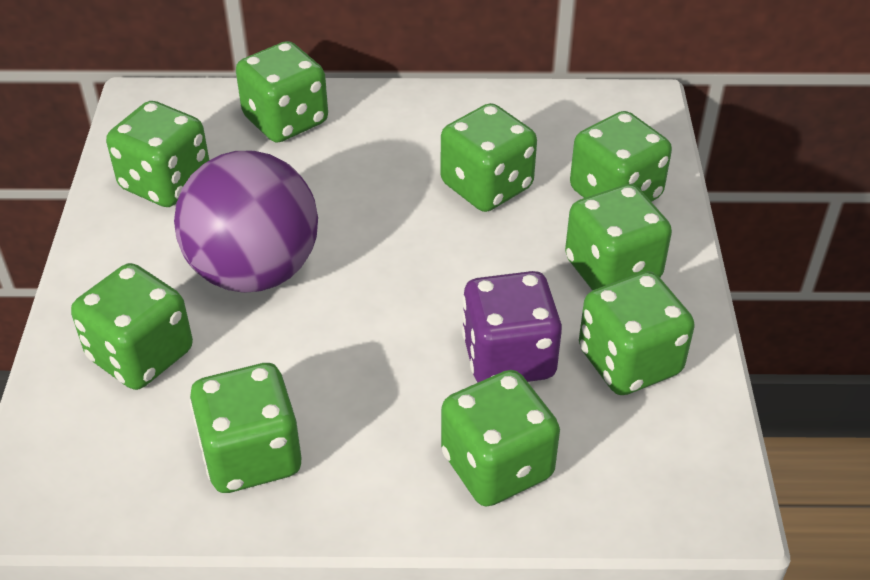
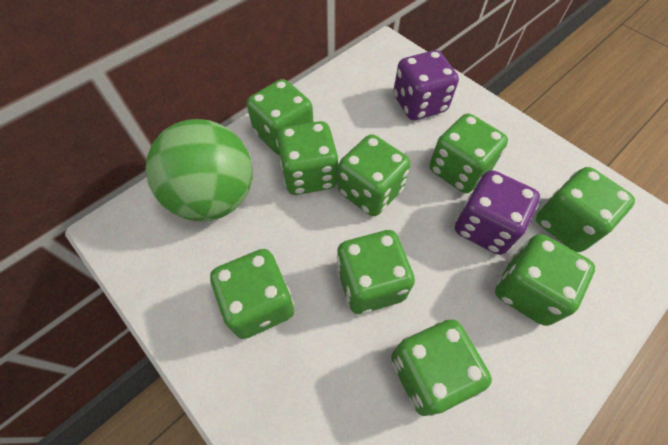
green ball: 0 -> 1
purple ball: 1 -> 0
purple dice: 1 -> 2

